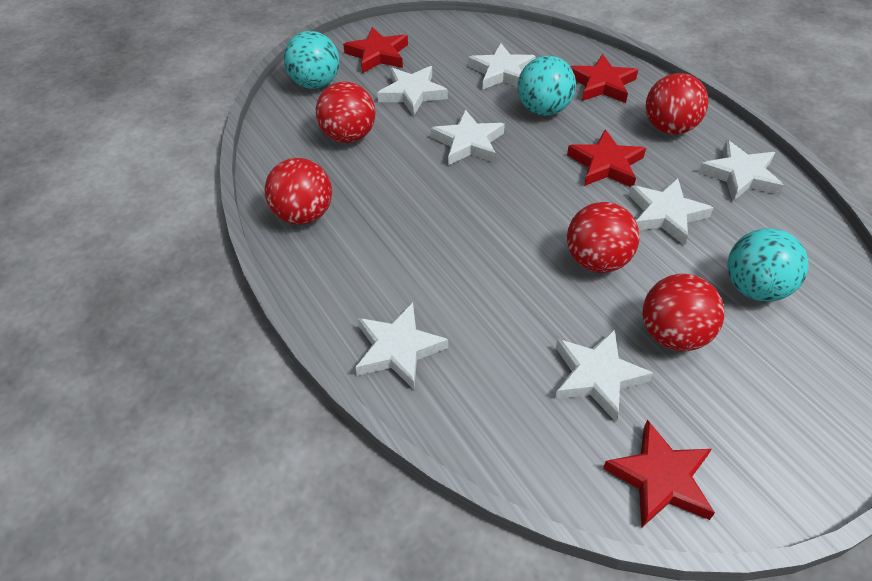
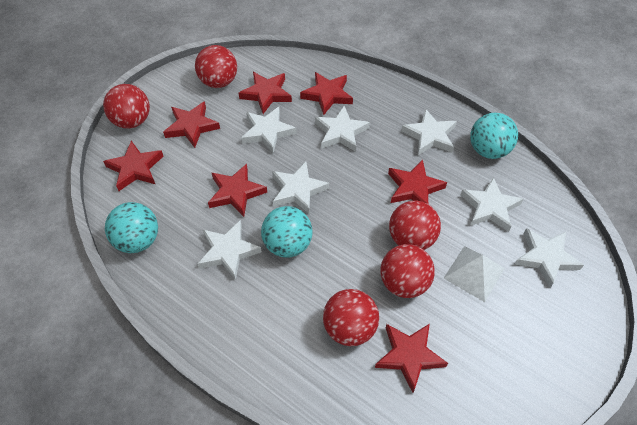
red star: 4 -> 7
white pyramid: 0 -> 1

